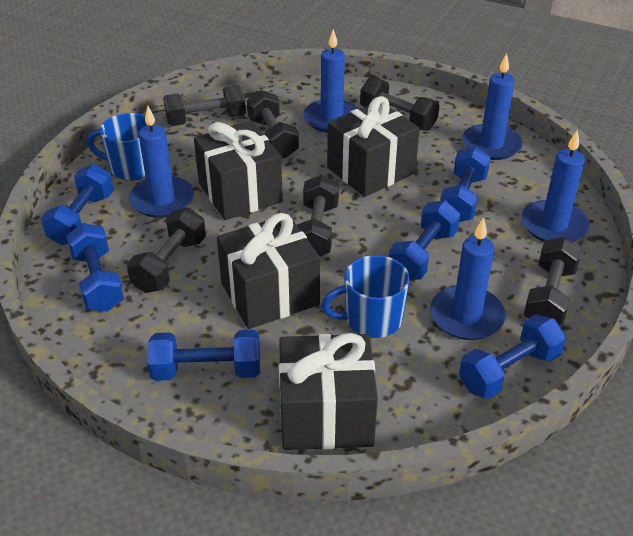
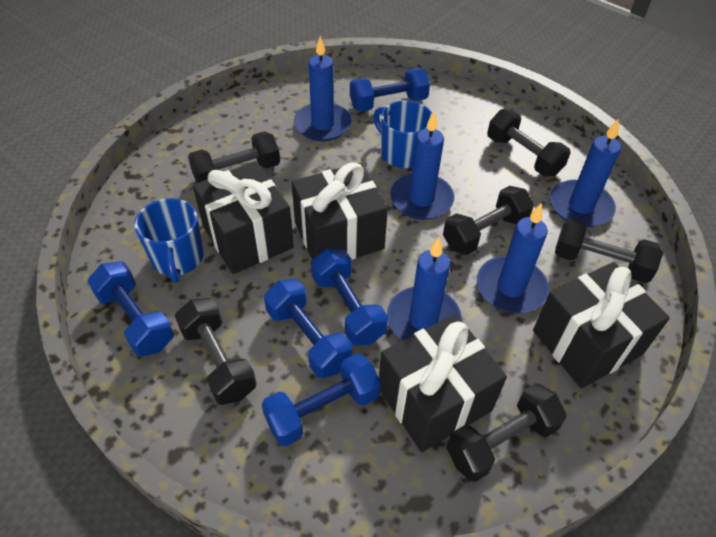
blue dumbbell: 6 -> 5

